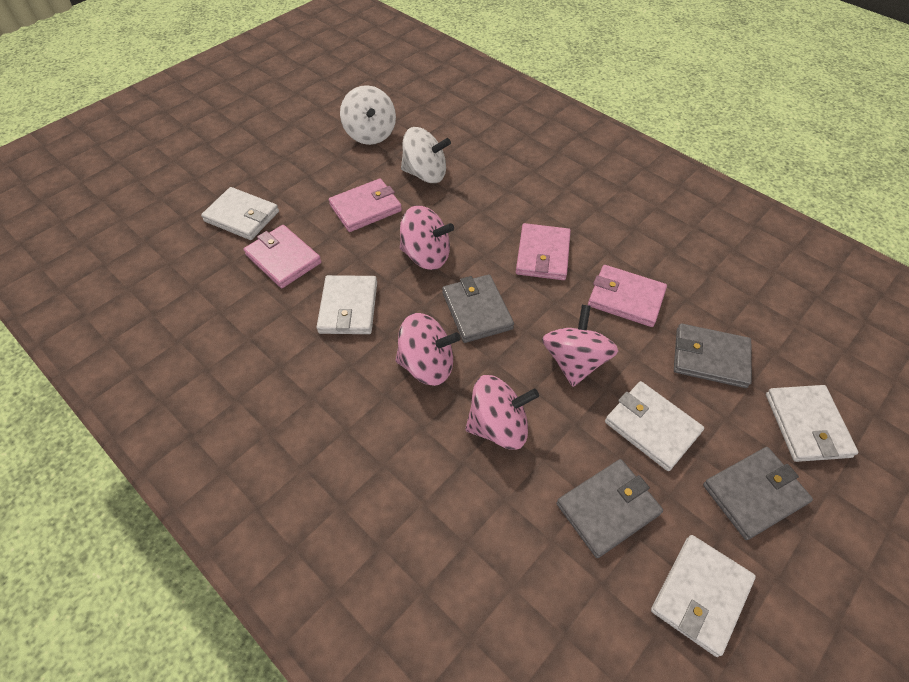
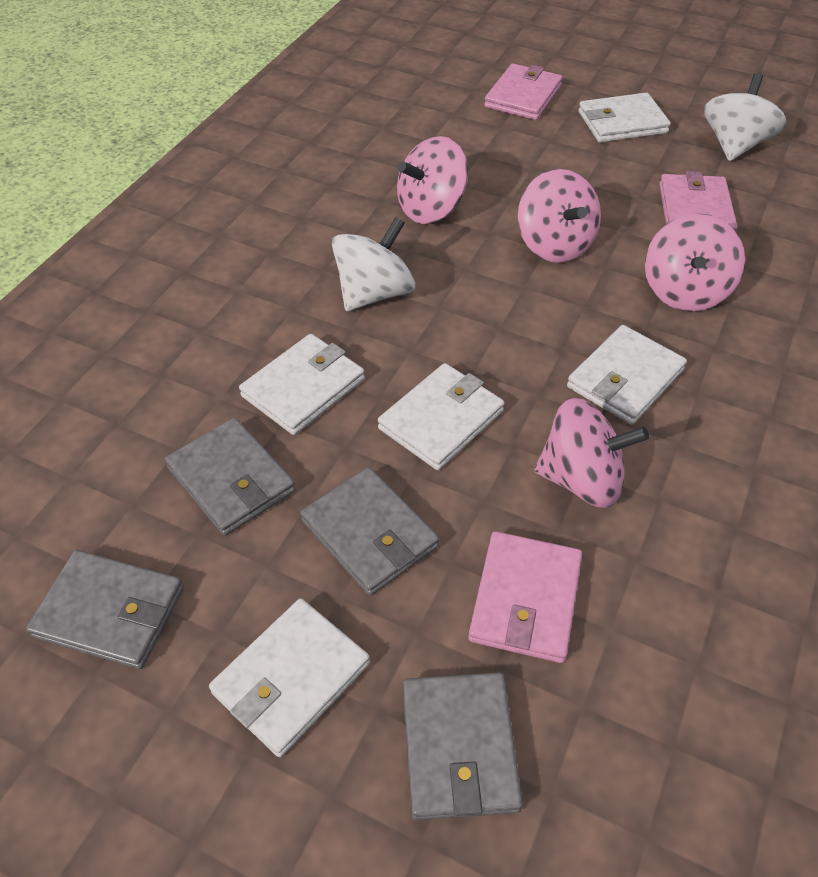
pink wallet: 4 -> 3

